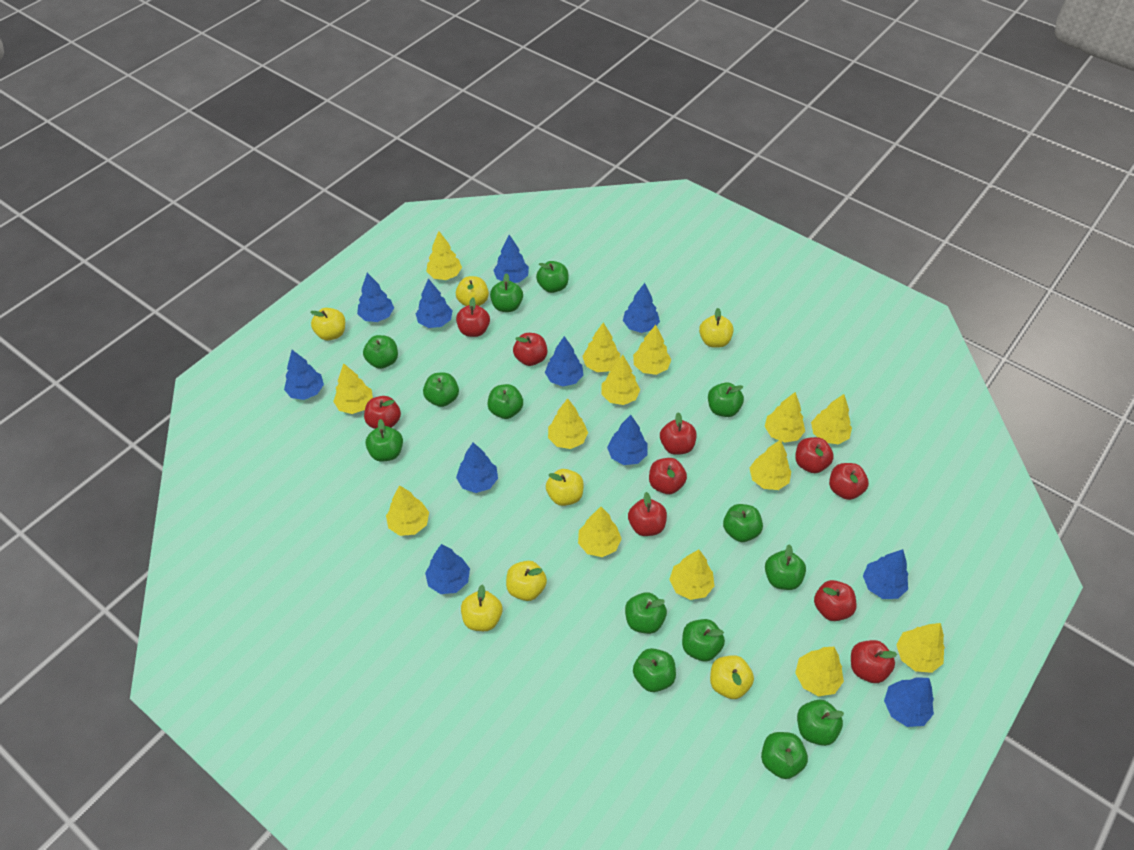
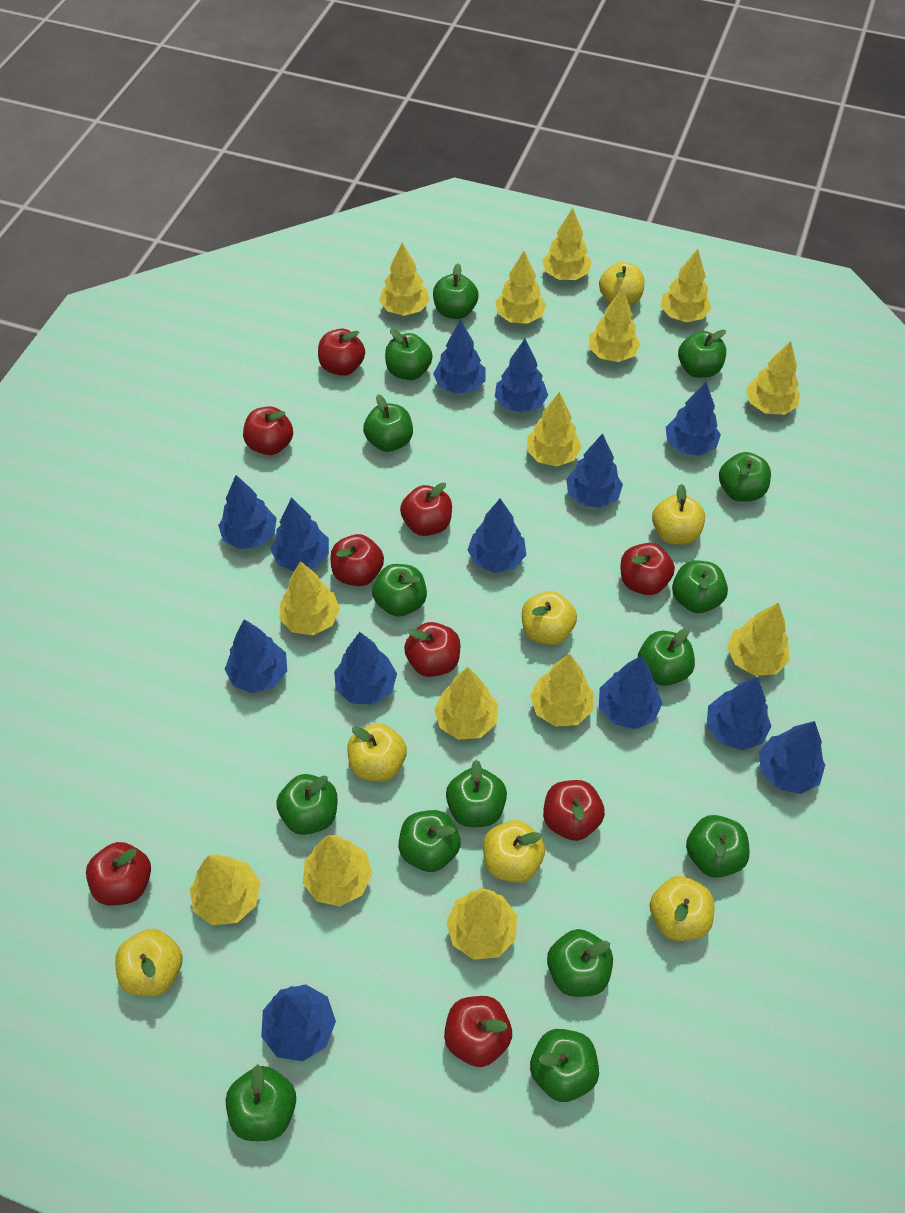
blue tree: 11 -> 13
green apple: 14 -> 15
red apple: 10 -> 9

